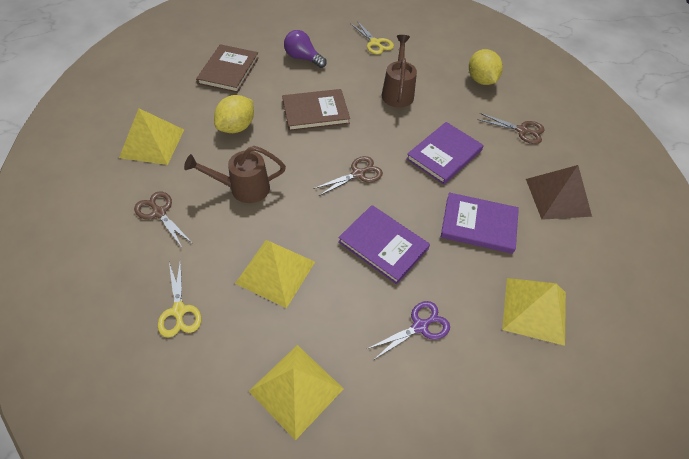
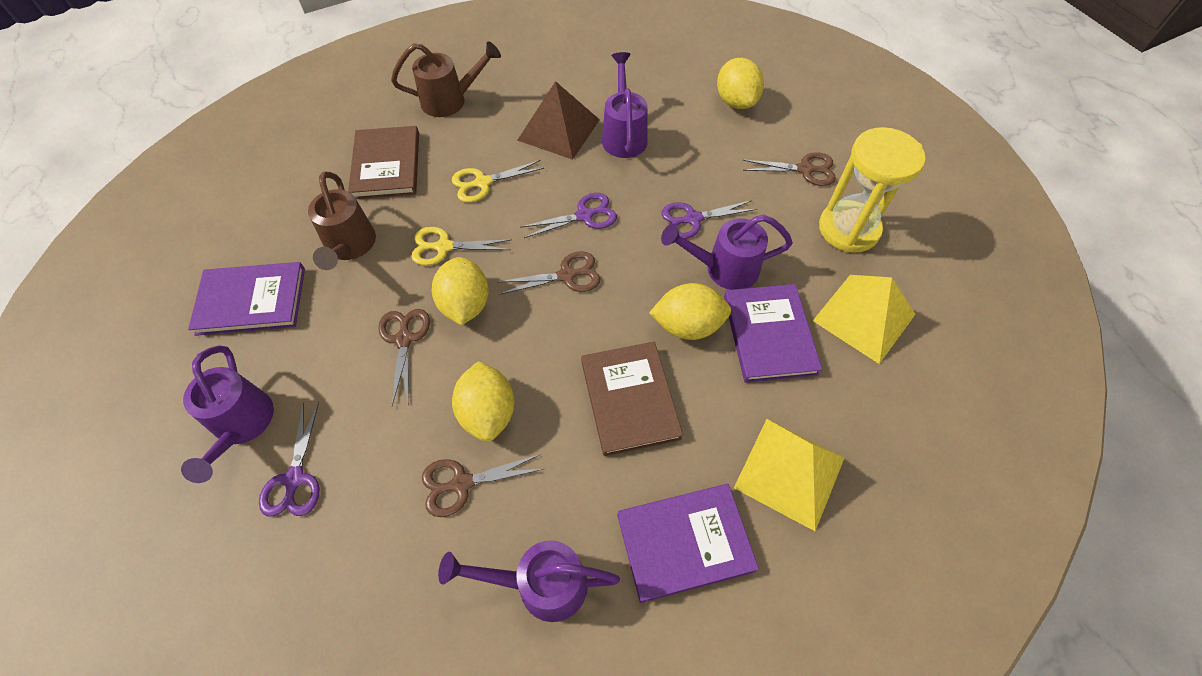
brown scissors: 3 -> 4
purple light bulb: 1 -> 0
purple scissors: 1 -> 3
purple watering can: 0 -> 4
yellow hourglass: 0 -> 1
yellow lemon: 2 -> 4
yellow pyramid: 4 -> 2

